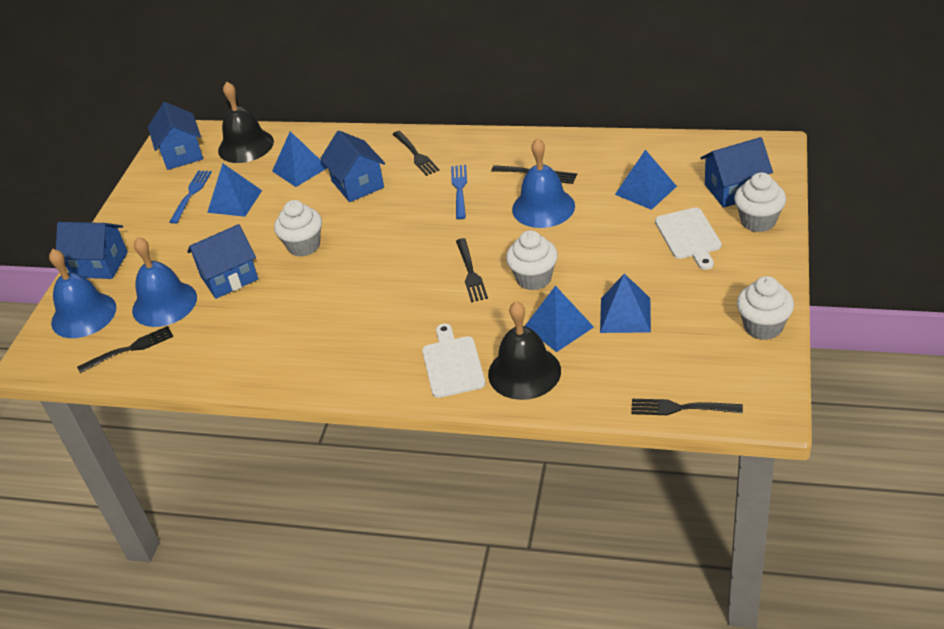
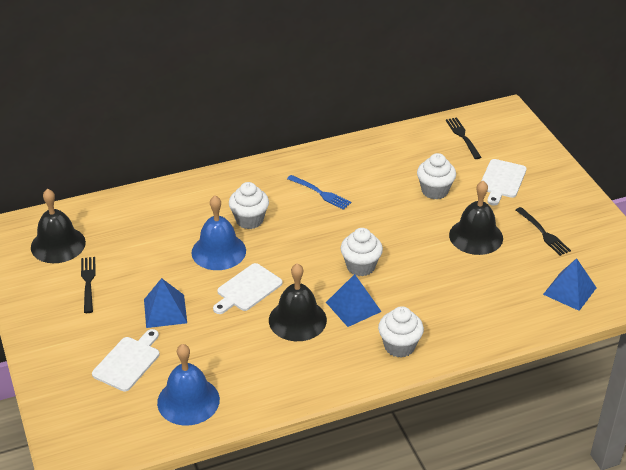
black bell: 2 -> 3
black fork: 5 -> 3
blue bell: 3 -> 2
blue fork: 2 -> 1
blue house: 5 -> 0
blue pyramid: 5 -> 3
white cutting board: 2 -> 3

